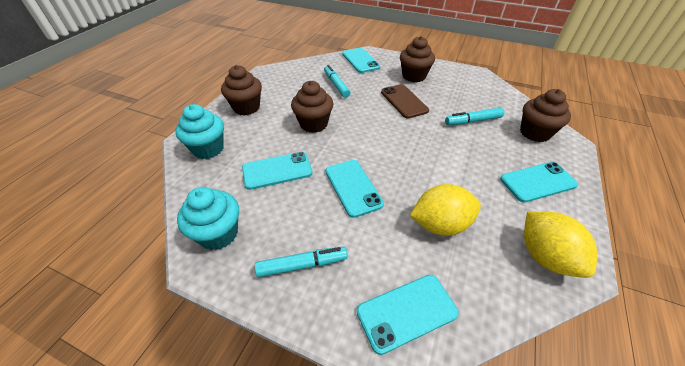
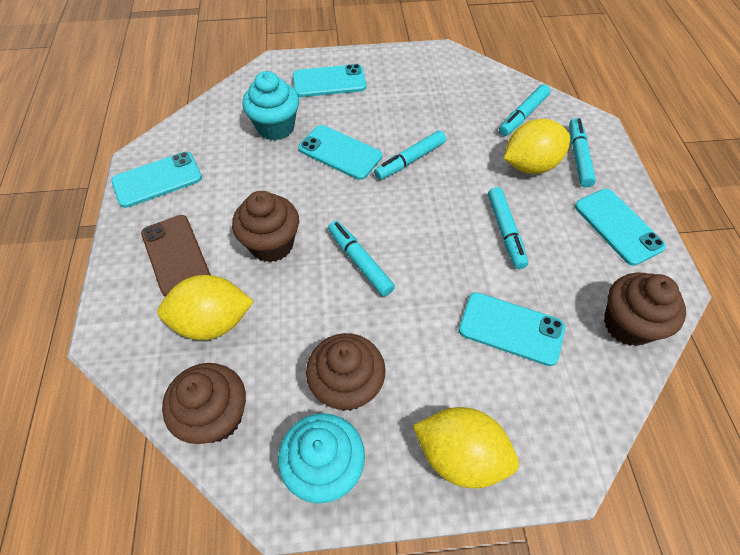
turquoise marker: 3 -> 5
yellow lemon: 2 -> 3

